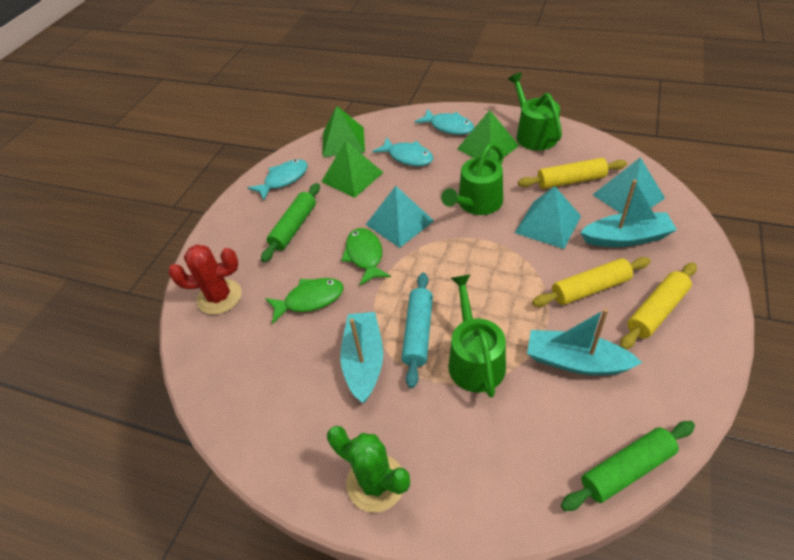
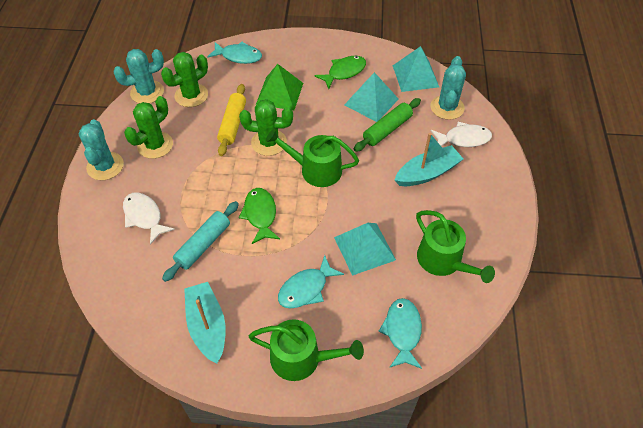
green cactus: 1 -> 3
green pyramid: 3 -> 1
green rolling pin: 2 -> 1
red cactus: 1 -> 0
turquoise boat: 3 -> 2
turquoise cactus: 0 -> 3
white fish: 0 -> 2
yellow rolling pin: 3 -> 1

